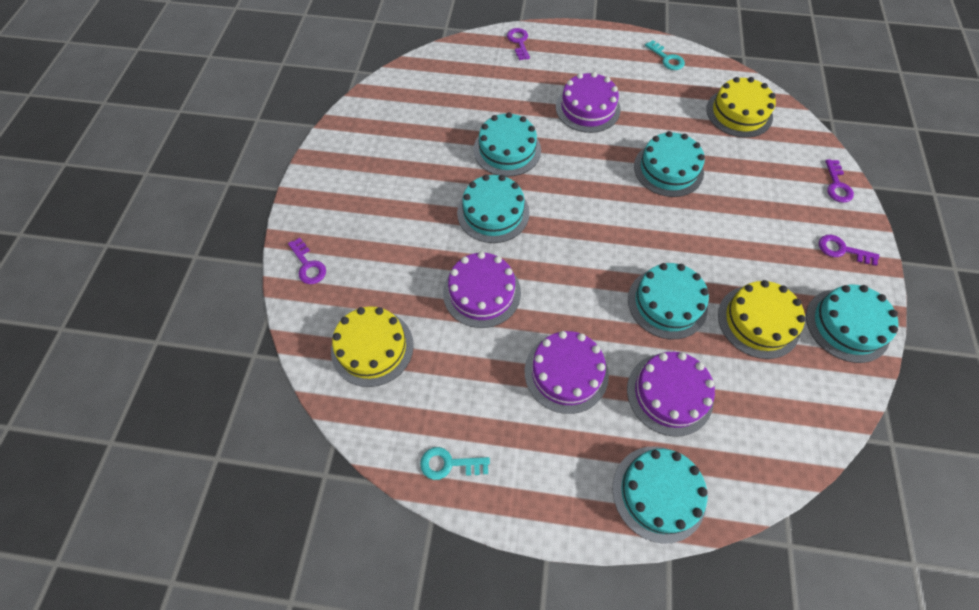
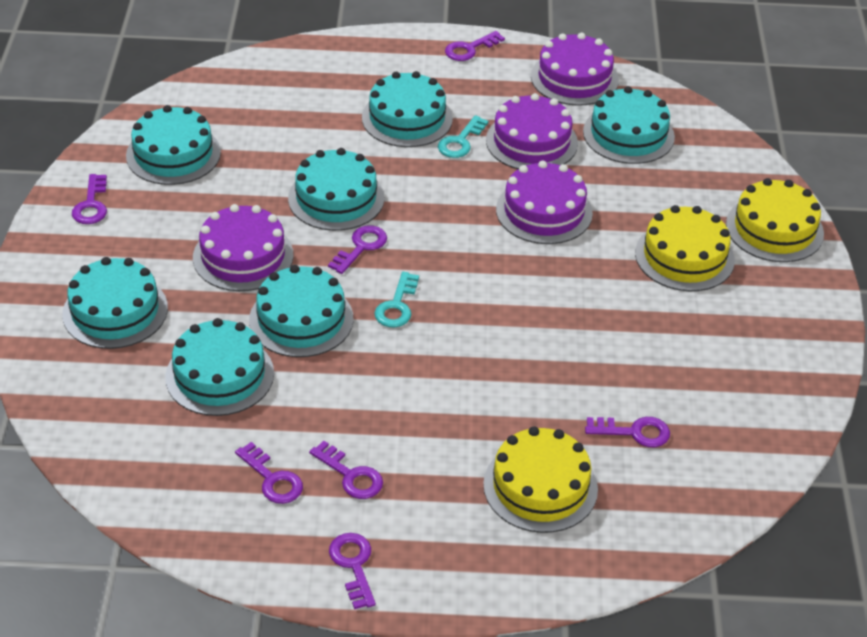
purple key: 4 -> 7
turquoise cake: 6 -> 7

